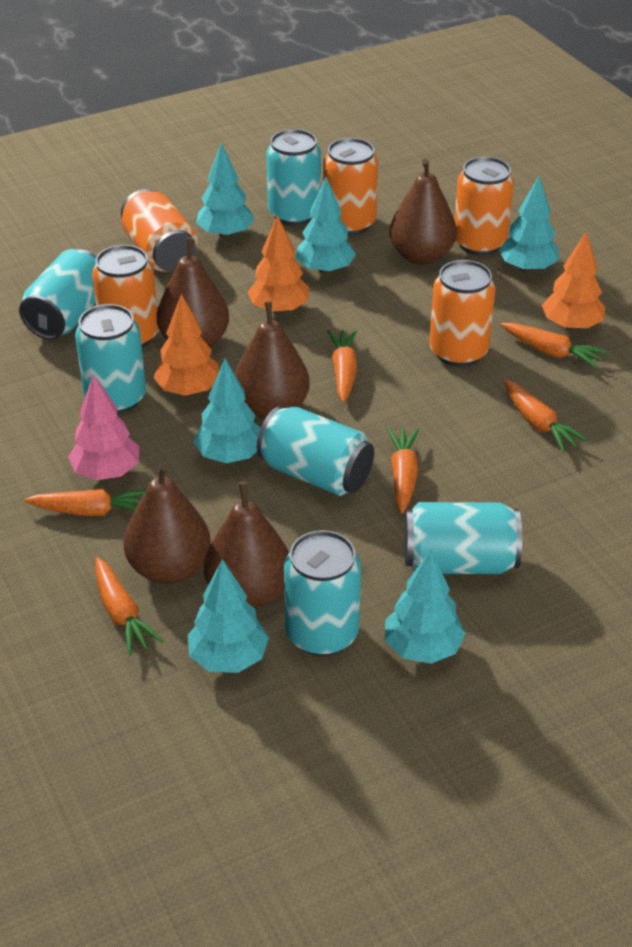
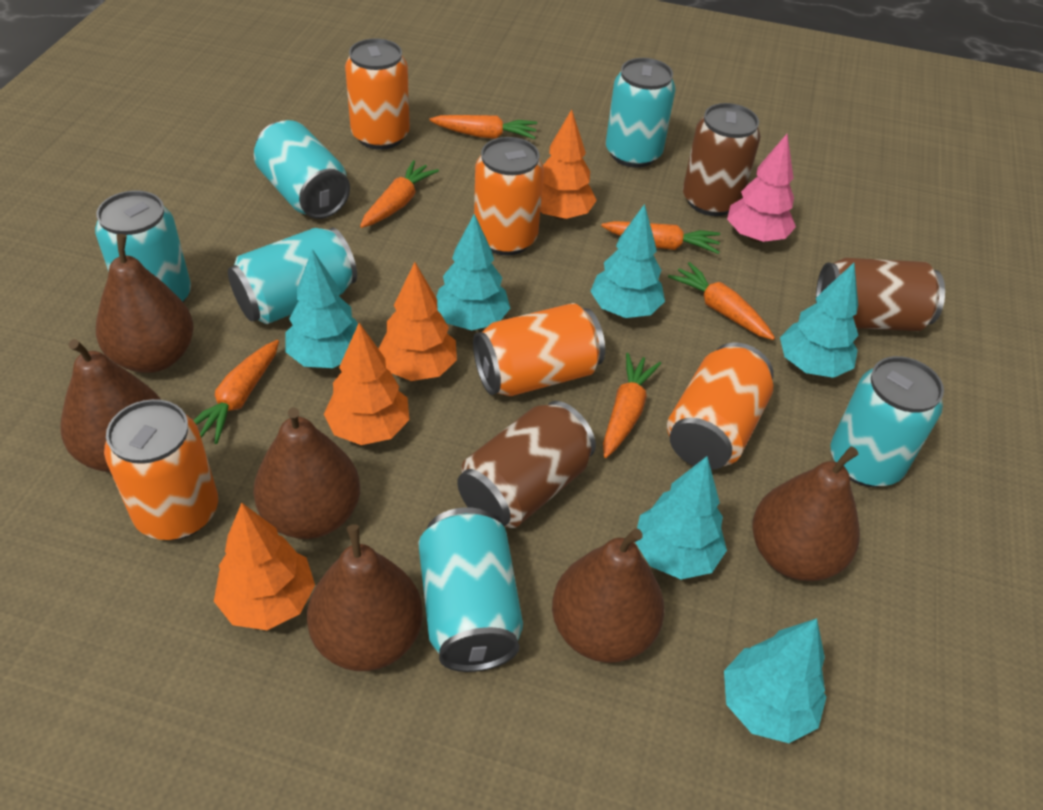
brown can: 0 -> 3
brown pear: 5 -> 6
orange tree: 3 -> 4

